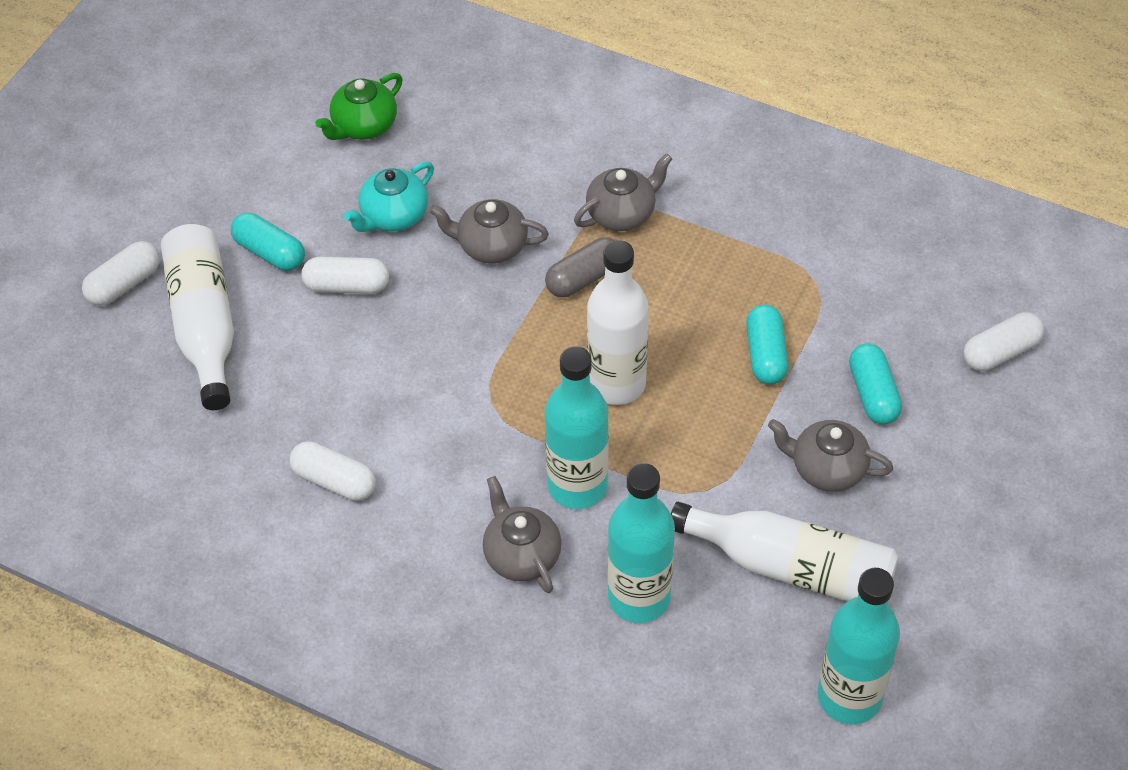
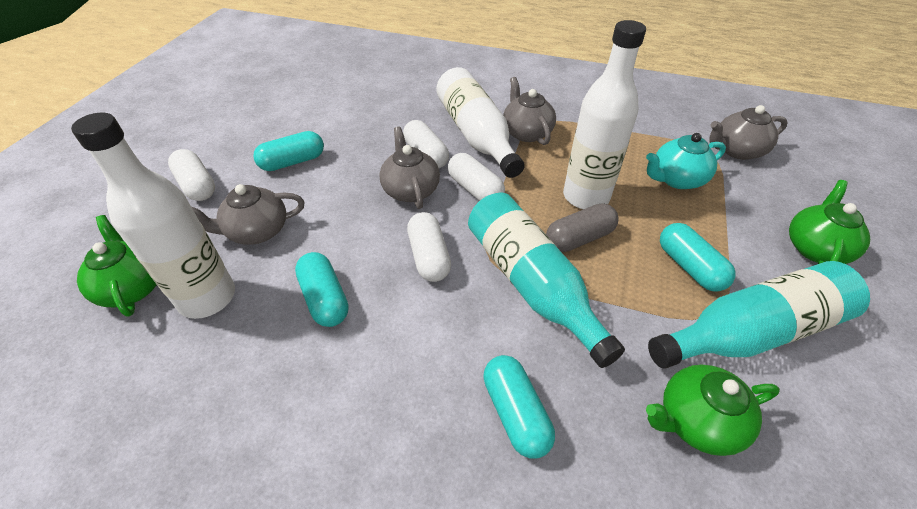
green teapot: 1 -> 3
turquoise bottle: 3 -> 2
turquoise capsule: 3 -> 4

